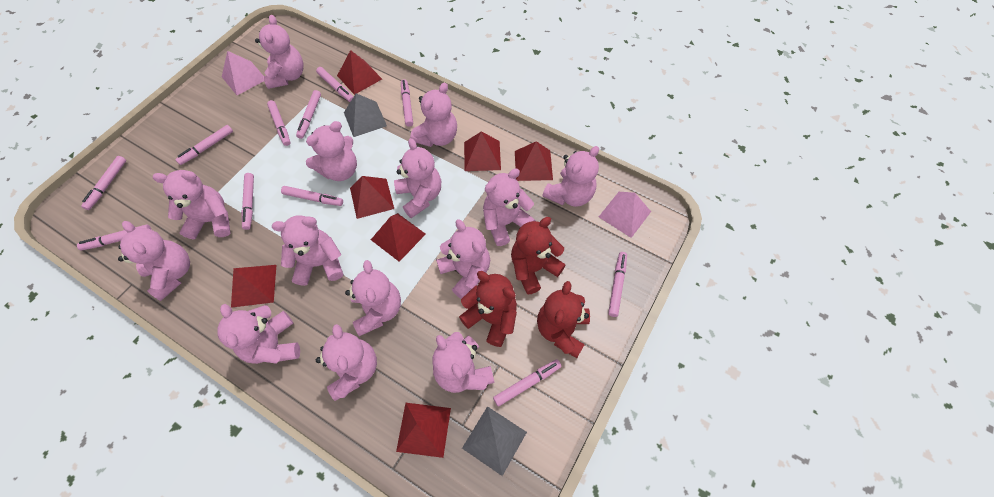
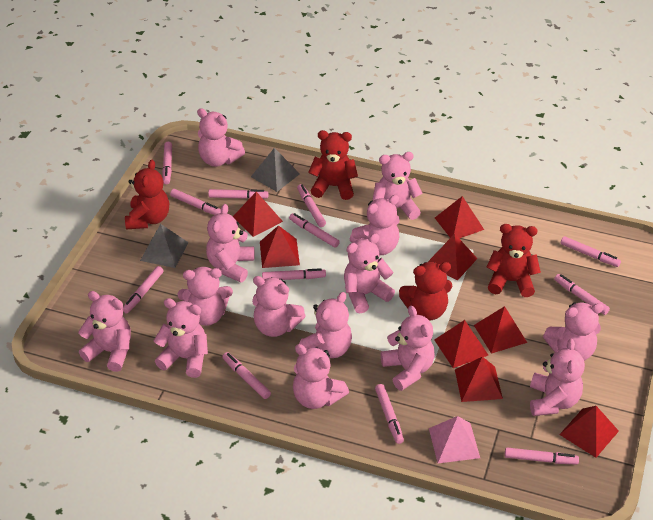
pink marker: 11 -> 12
pink pyramid: 2 -> 1
red pyramid: 7 -> 8
red teddy bear: 3 -> 4

